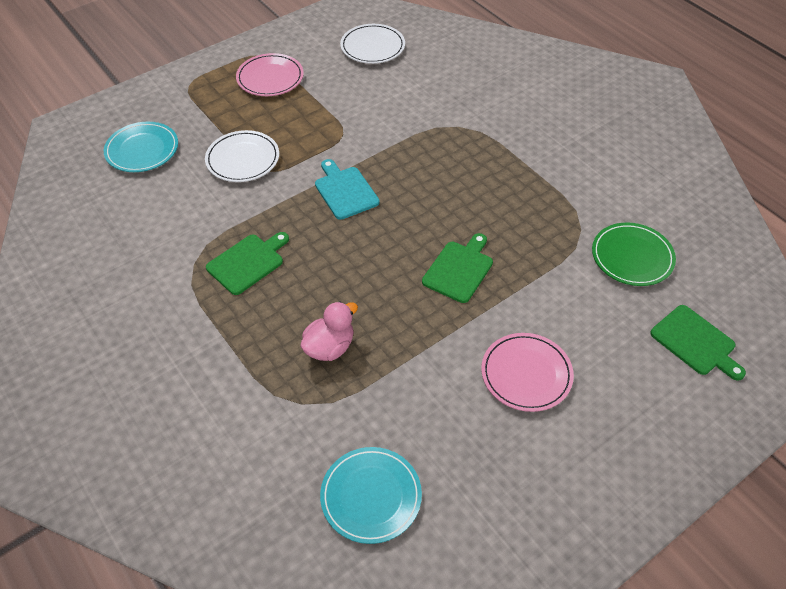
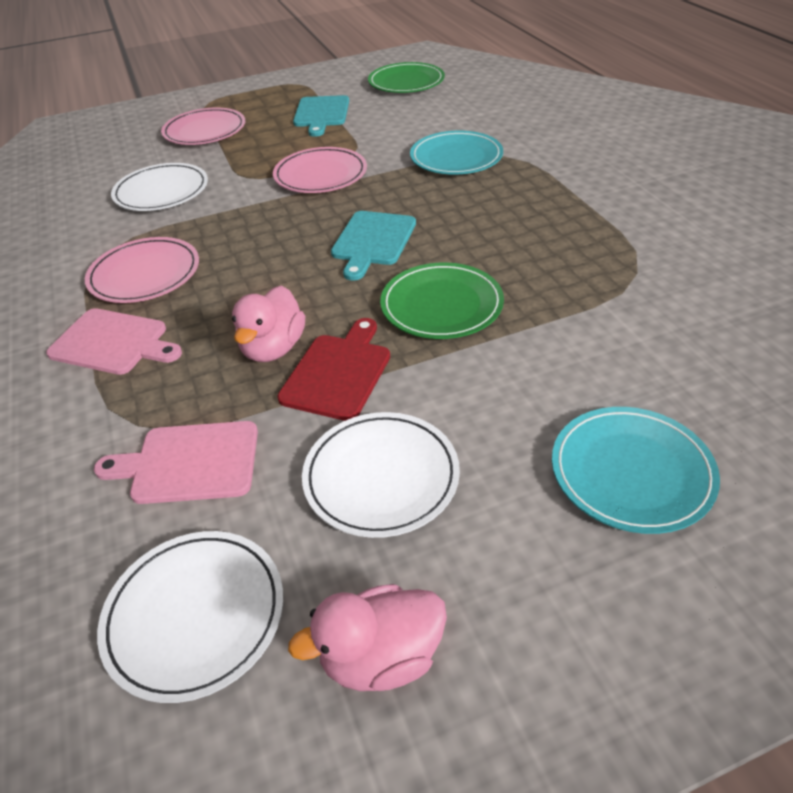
green cutting board: 3 -> 0
green plate: 1 -> 2
pink cutting board: 0 -> 2
pink duck: 1 -> 2
pink plate: 2 -> 3
red cutting board: 0 -> 1
turquoise cutting board: 1 -> 2
white plate: 2 -> 3

